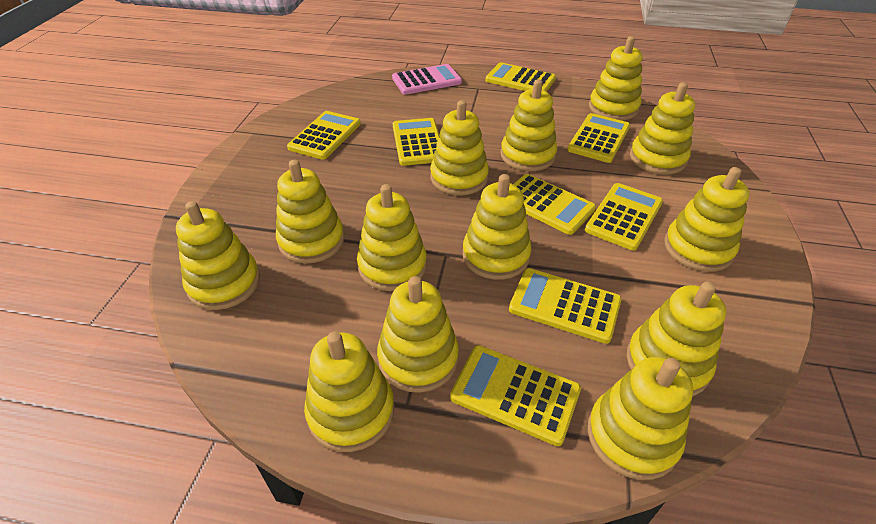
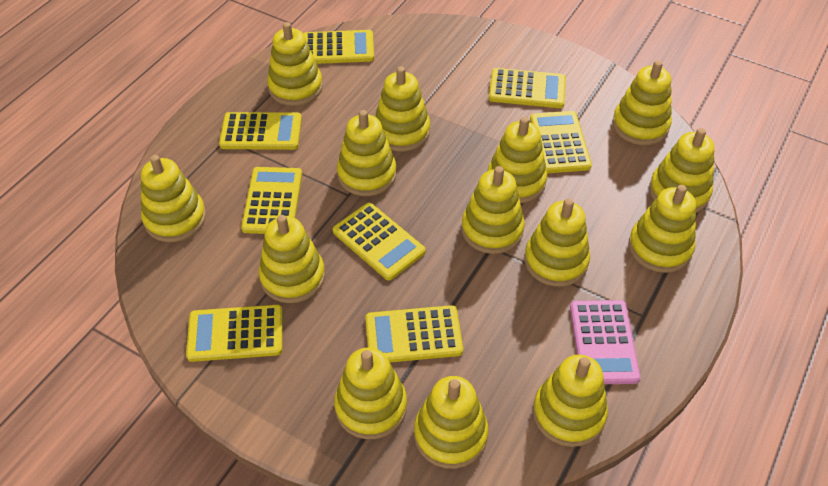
yellow stacking toy: 13 -> 14

